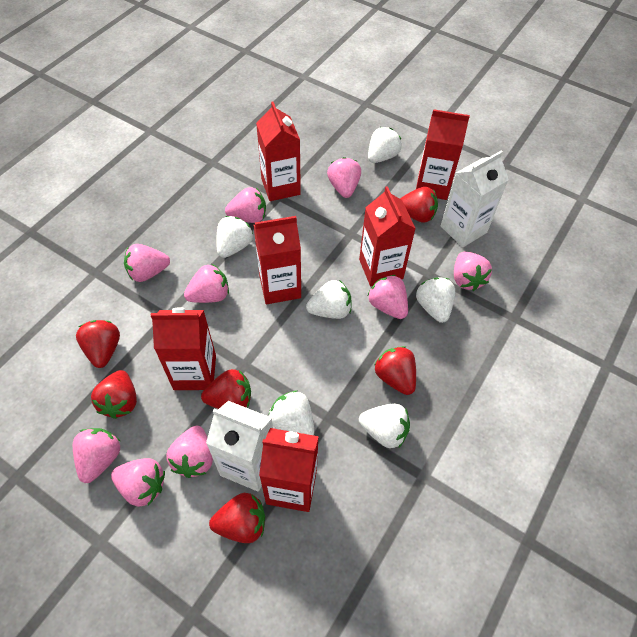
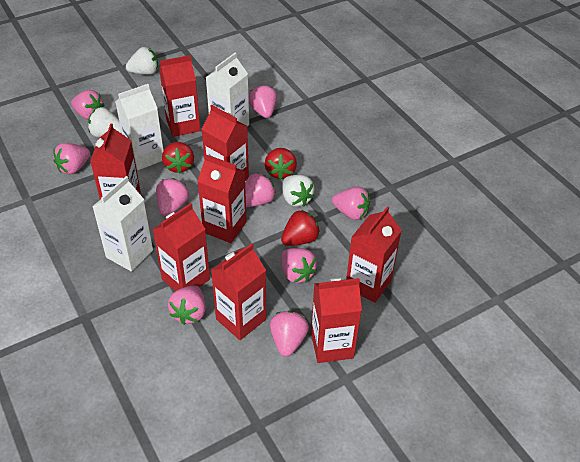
red carton: 6 -> 8
red strawberry: 6 -> 3
white carton: 2 -> 3
white strawberry: 6 -> 3

